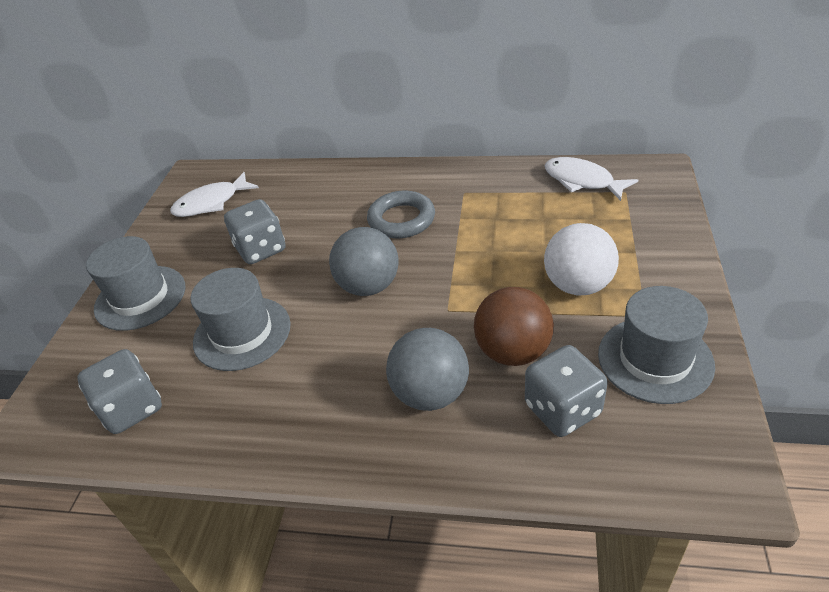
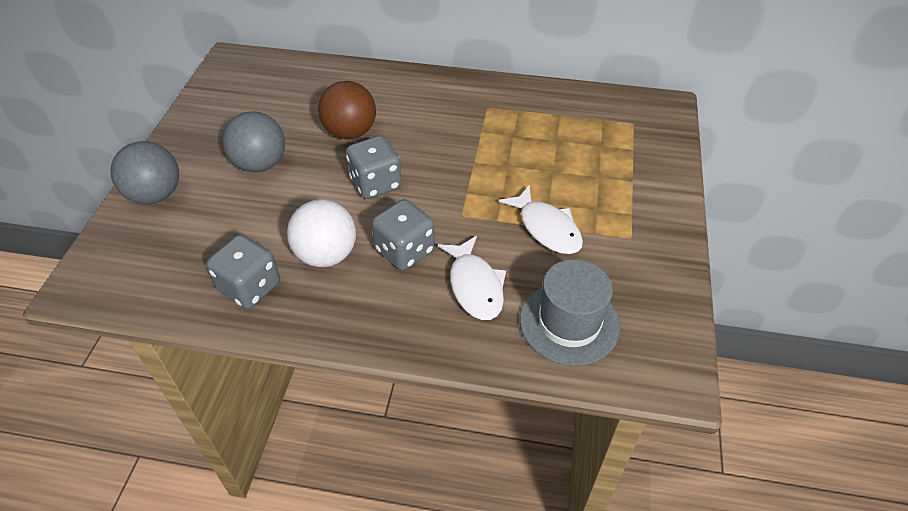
grey hat: 3 -> 1
grey ring: 1 -> 0

